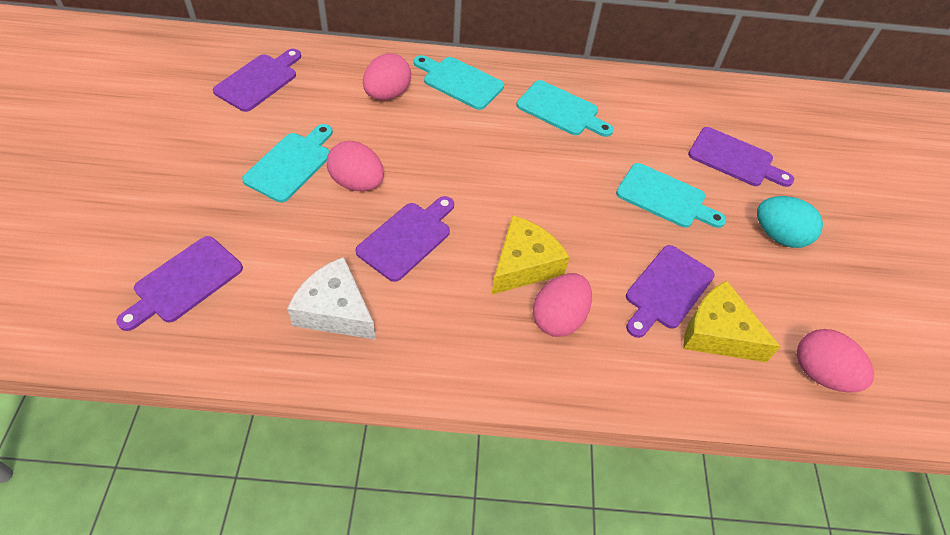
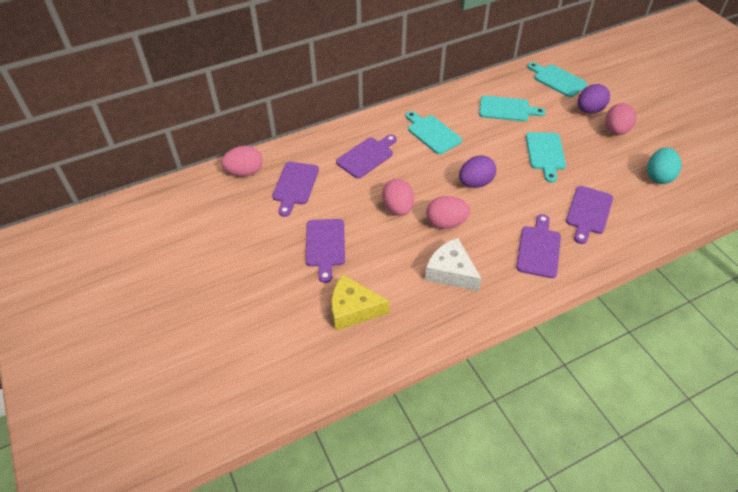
purple egg: 0 -> 2
yellow cheese: 2 -> 1

